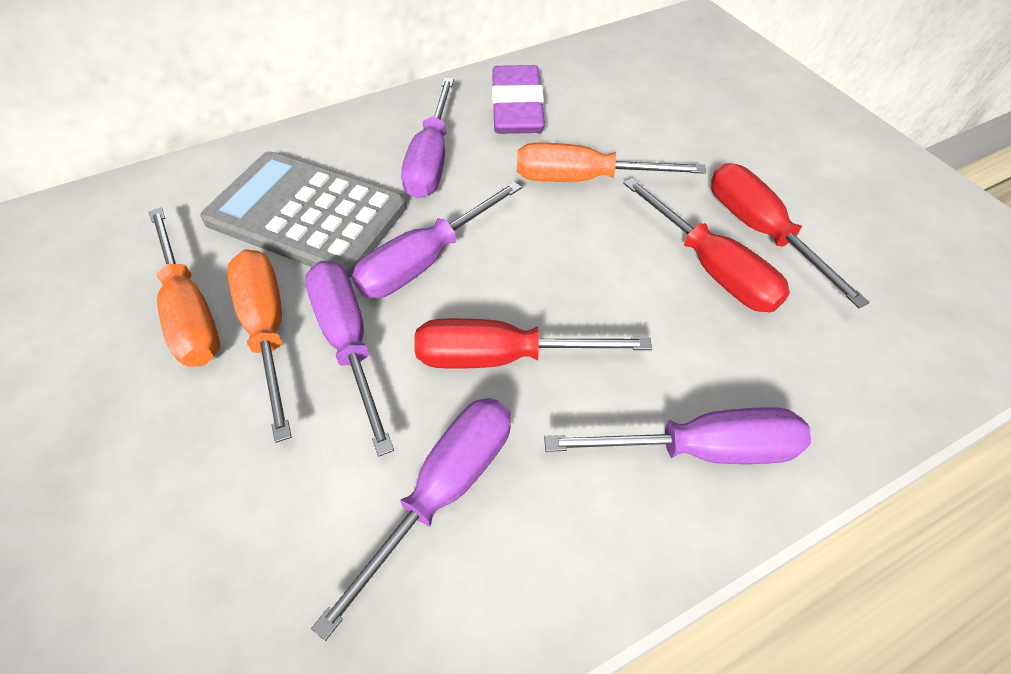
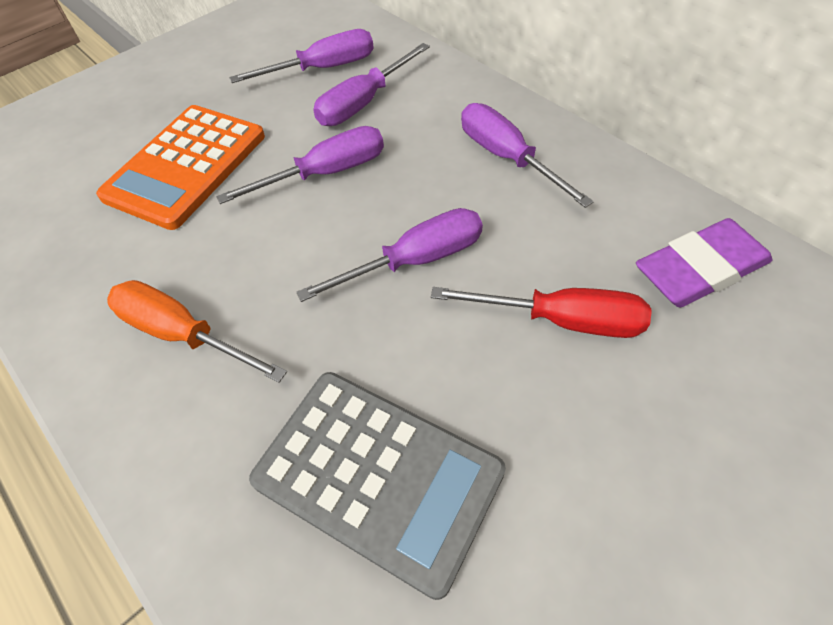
orange calculator: 0 -> 1
orange screwdriver: 3 -> 1
red screwdriver: 3 -> 1

